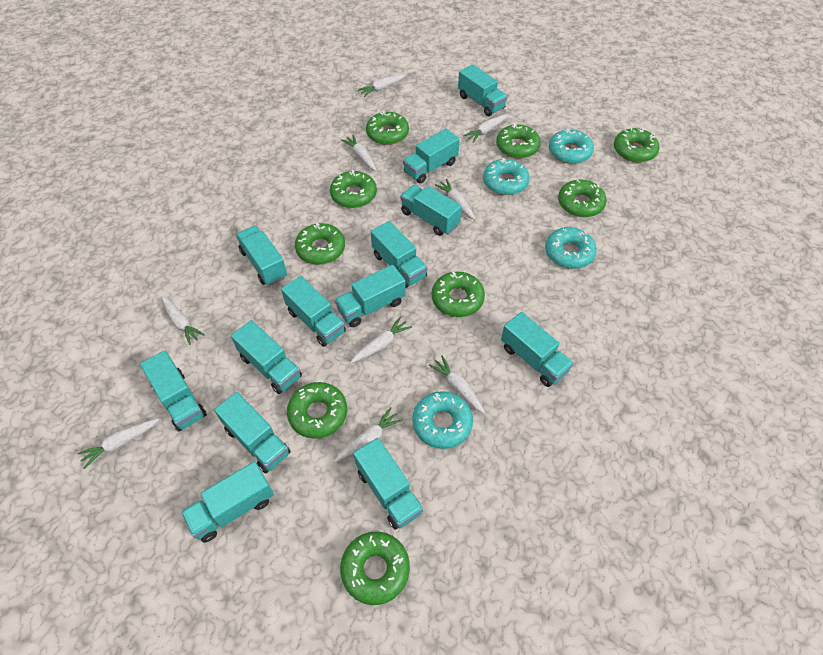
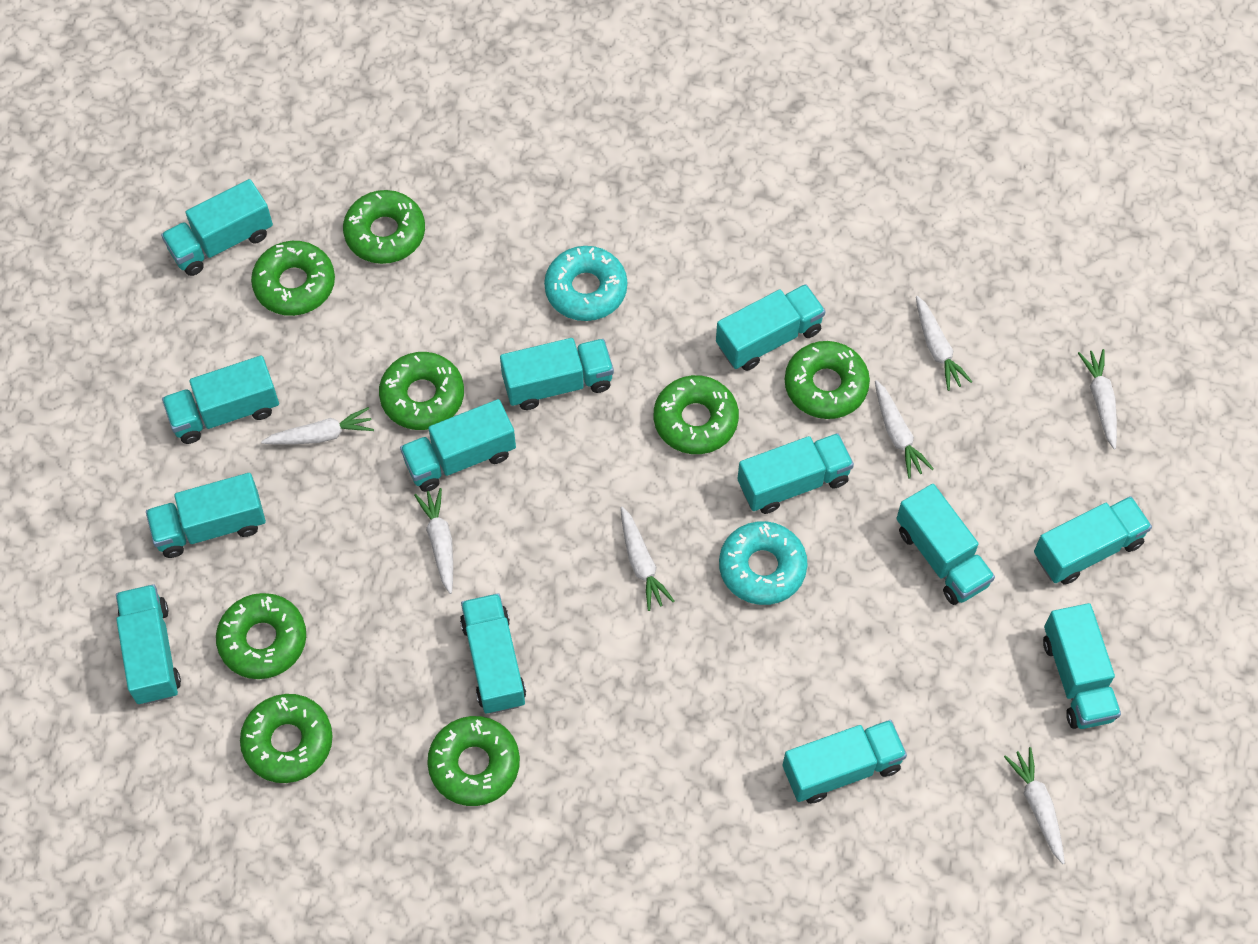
green donut: 9 -> 8
turquoise donut: 4 -> 2
white carrot: 9 -> 7

